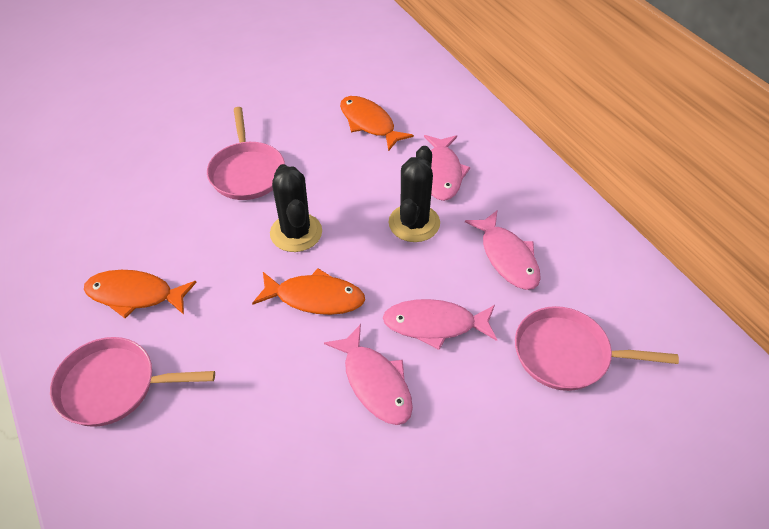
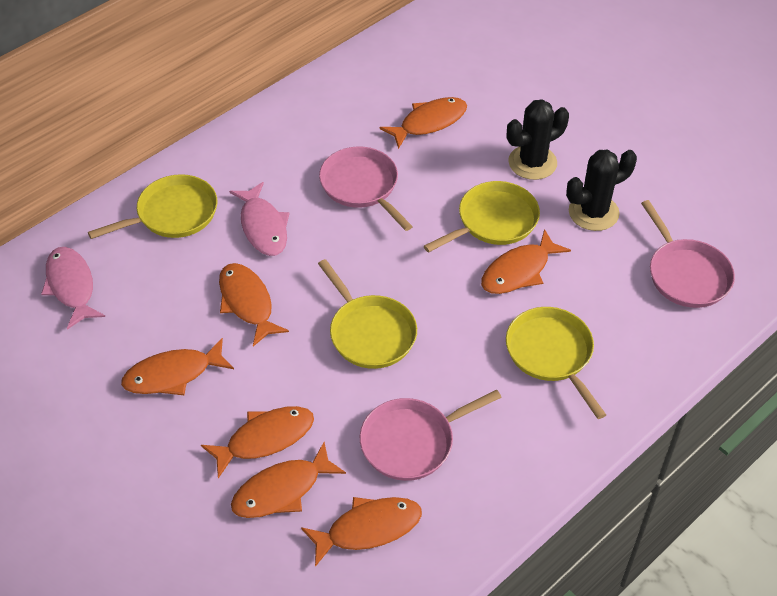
orange fish: 3 -> 7
pink fish: 4 -> 2
yellow pan: 0 -> 4

